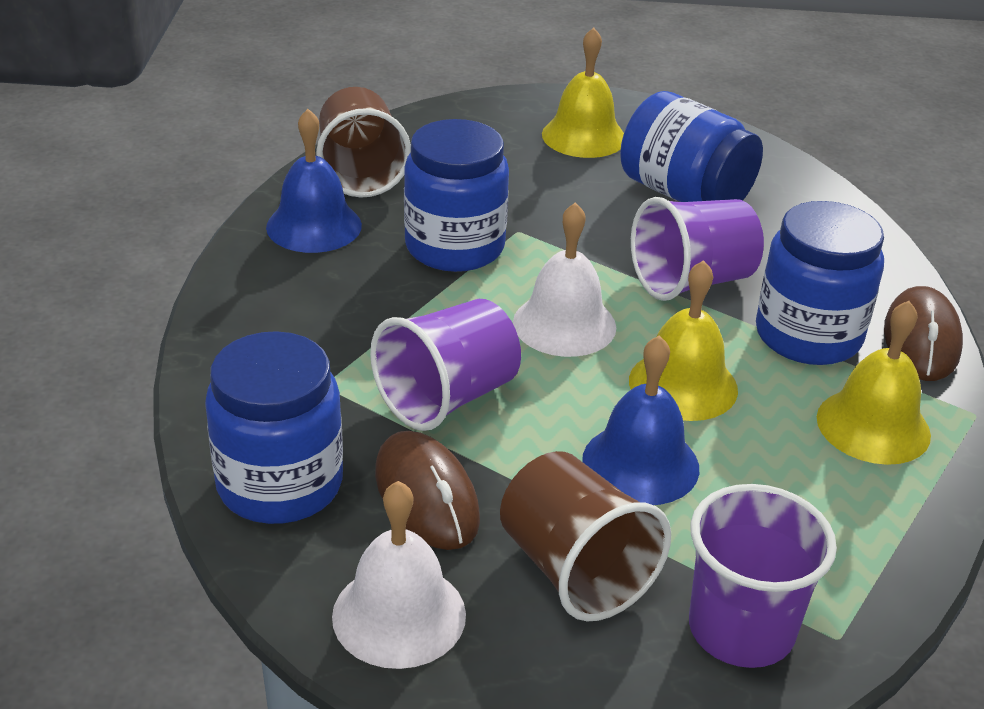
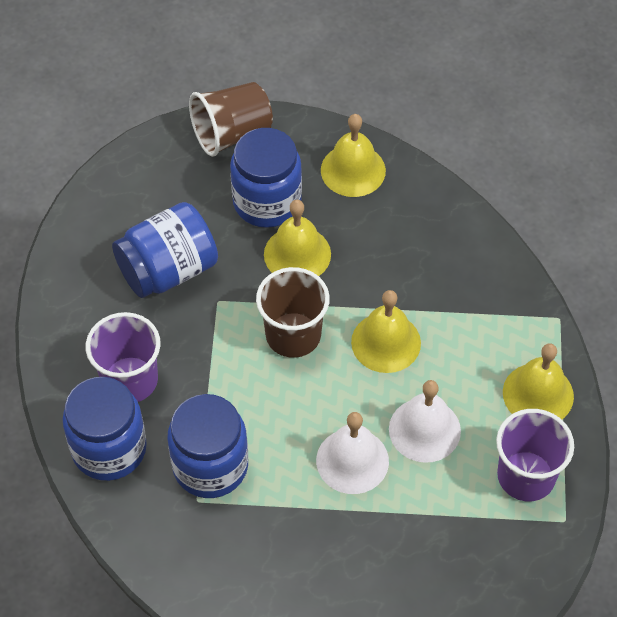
blue bell: 2 -> 0
brown mouse: 2 -> 0
purple cup: 3 -> 2
yellow bell: 3 -> 4

